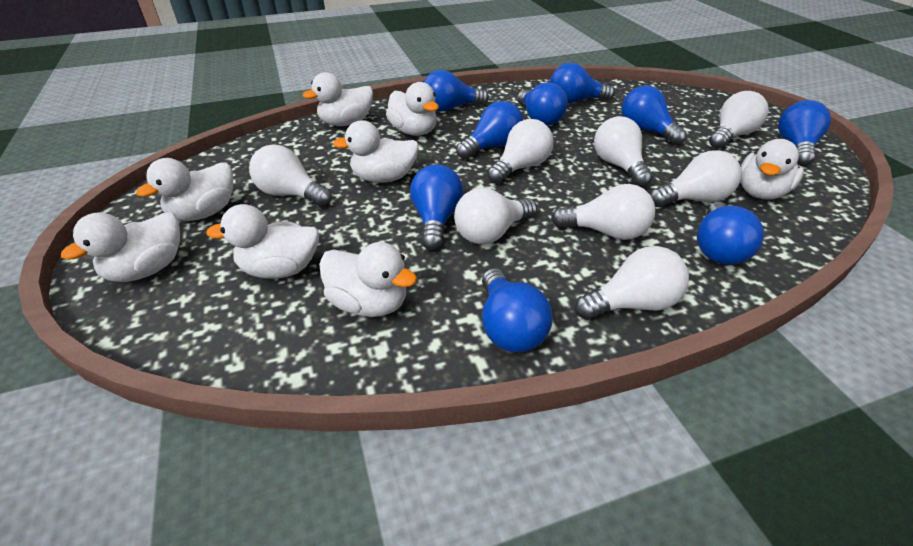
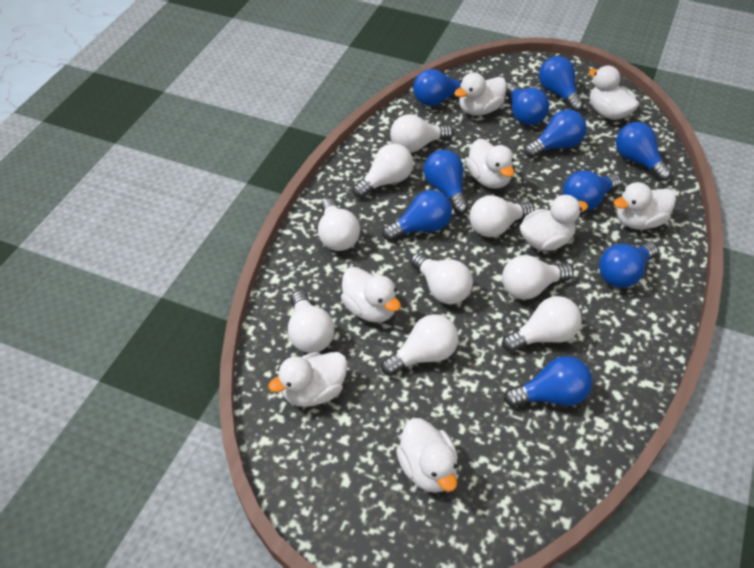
blue light bulb: 9 -> 10
white light bulb: 8 -> 9

